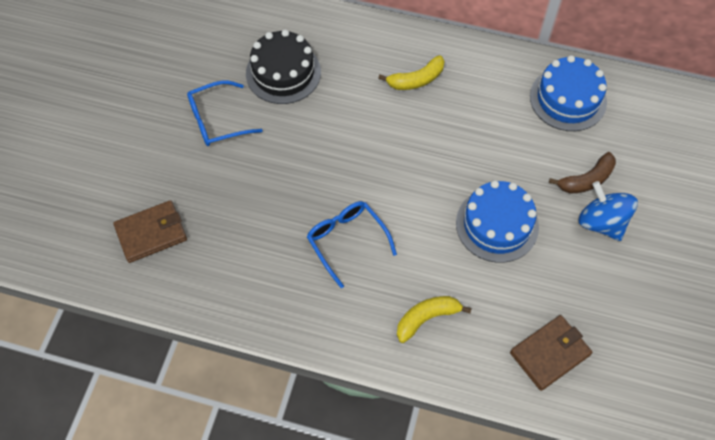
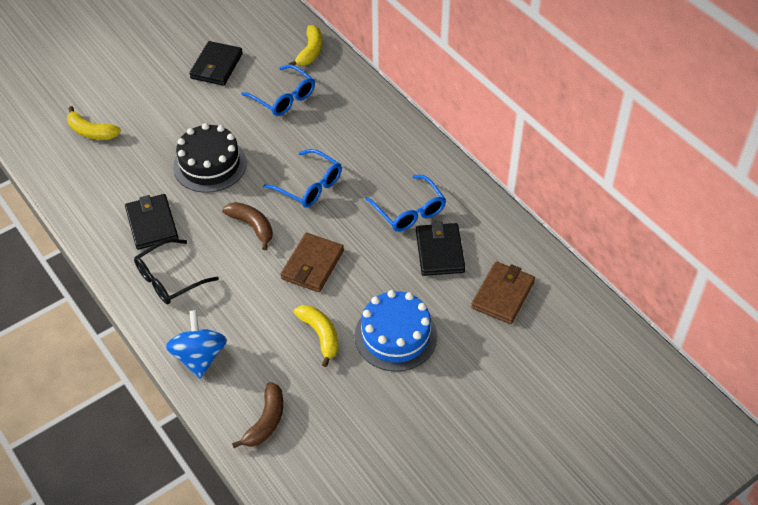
black glasses: 0 -> 1
black wallet: 0 -> 3
blue cake: 2 -> 1
blue glasses: 2 -> 3
brown banana: 1 -> 2
yellow banana: 2 -> 3

